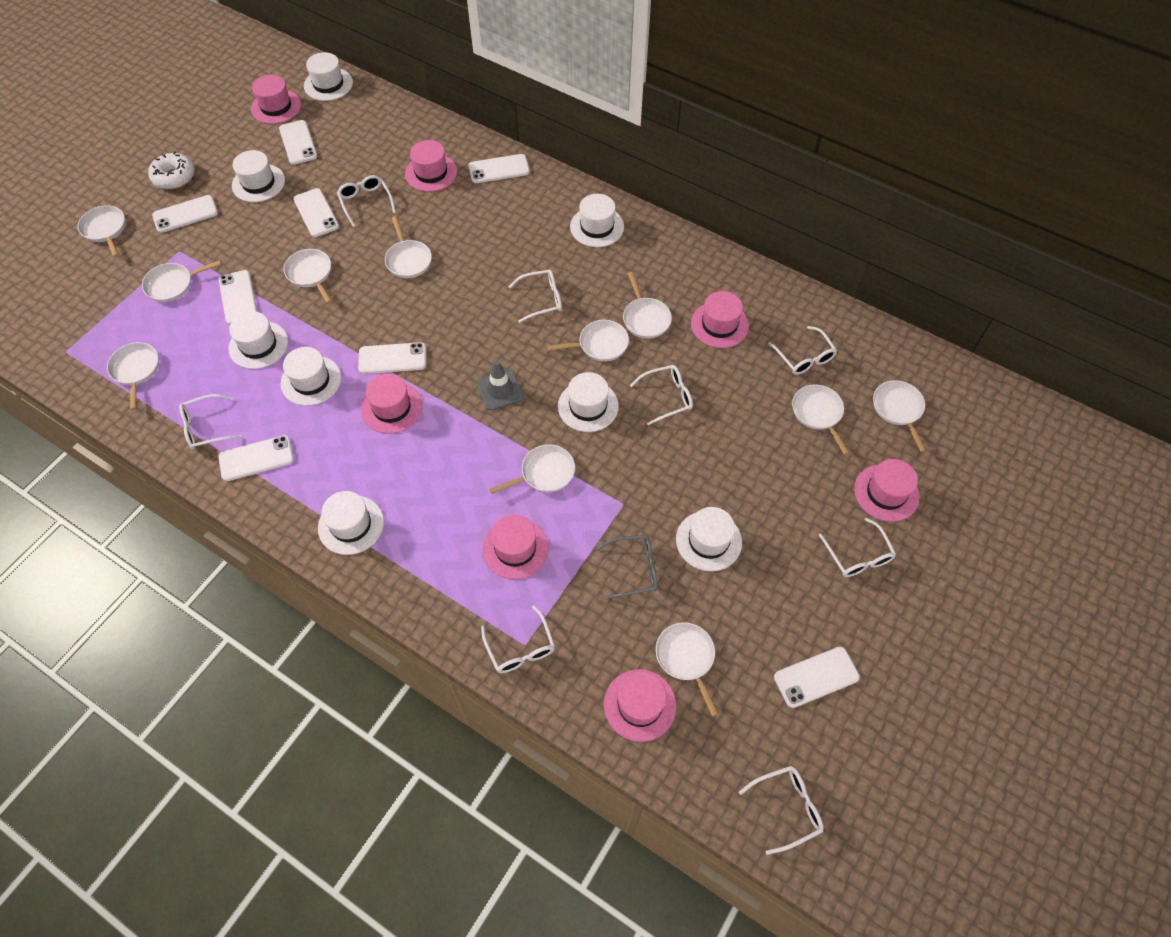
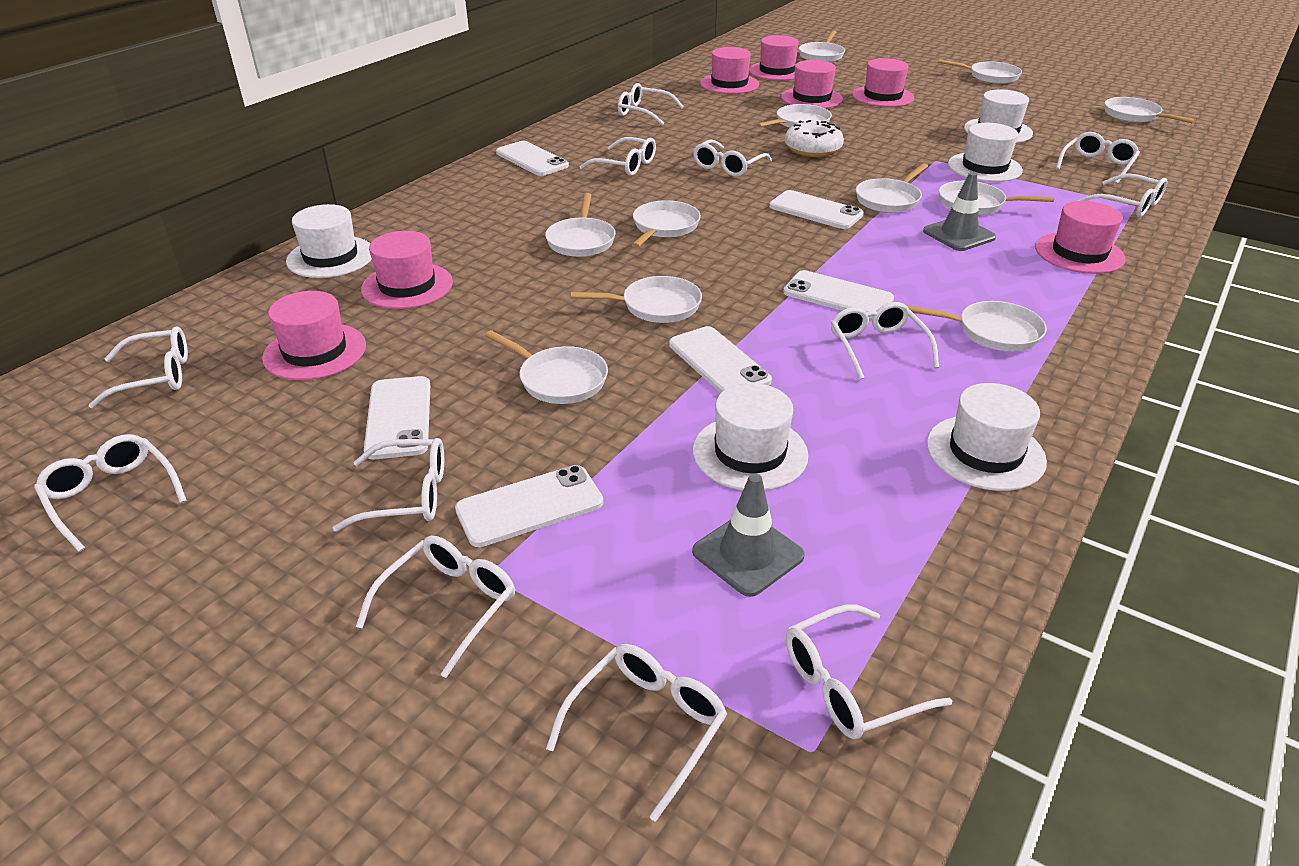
grey glasses: 1 -> 0
grey traffic cone: 1 -> 2
white glasses: 8 -> 12
white hat: 8 -> 5
white phone: 8 -> 6

